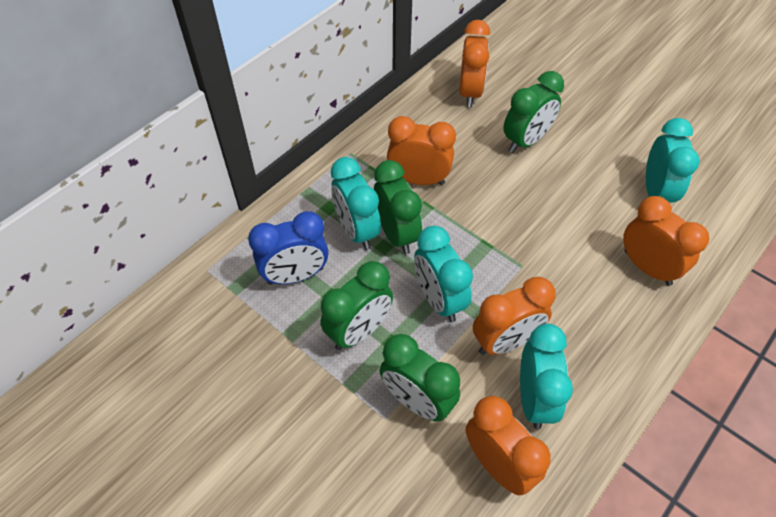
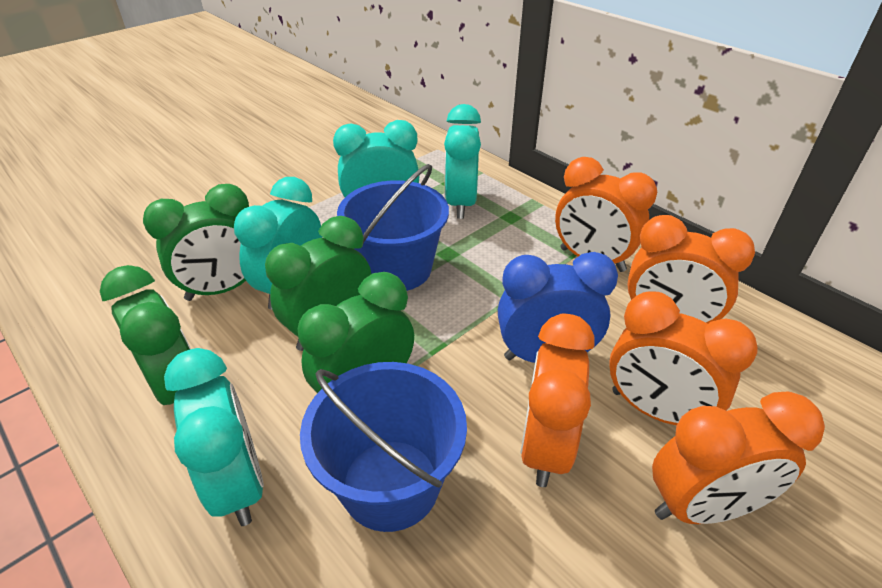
blue bucket: 0 -> 2

